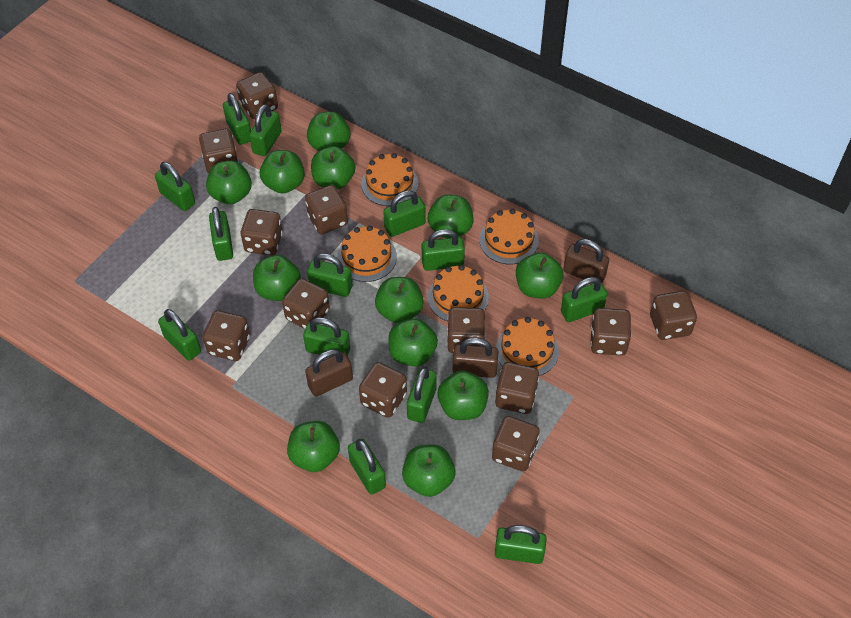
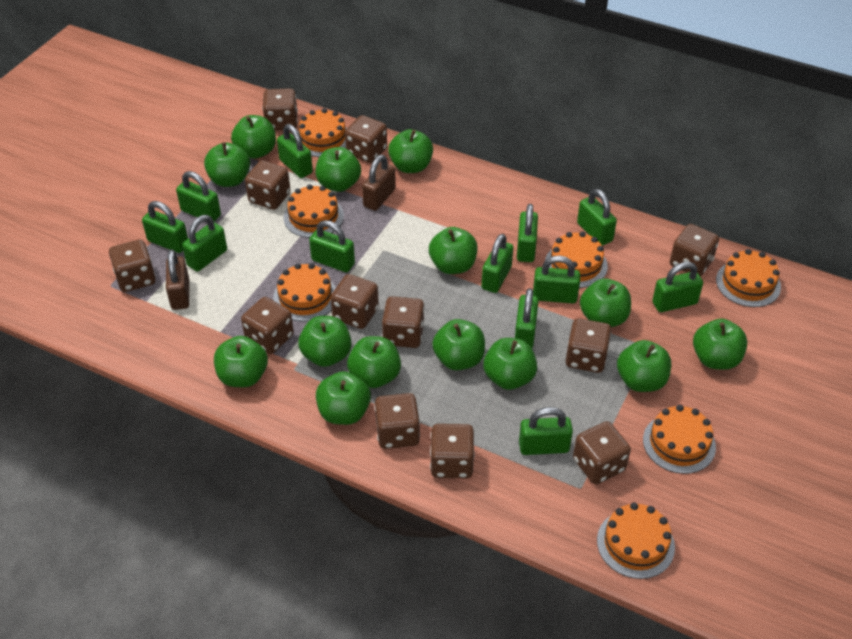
brown padlock: 3 -> 2
green apple: 12 -> 14
green padlock: 13 -> 12
orange cake: 5 -> 7

